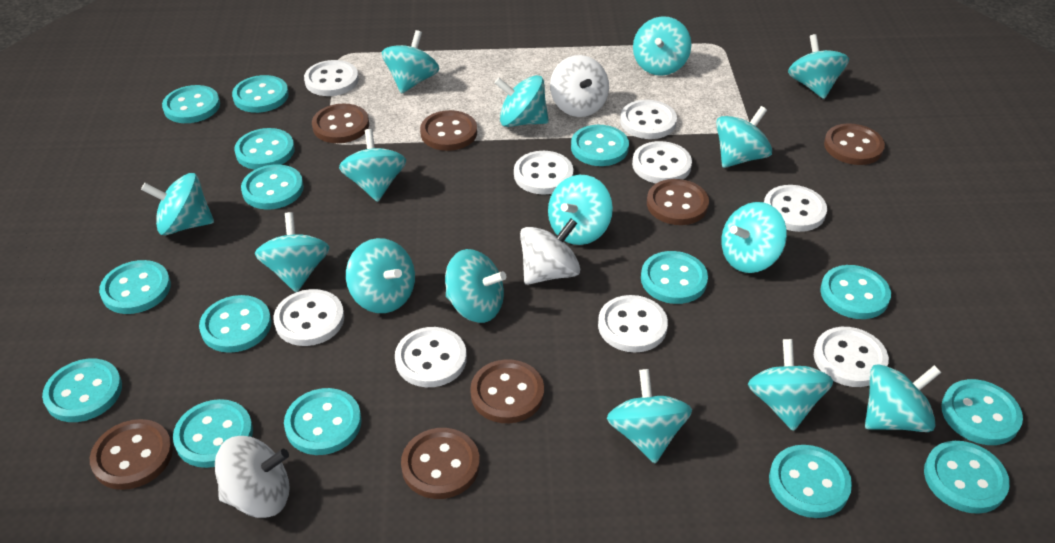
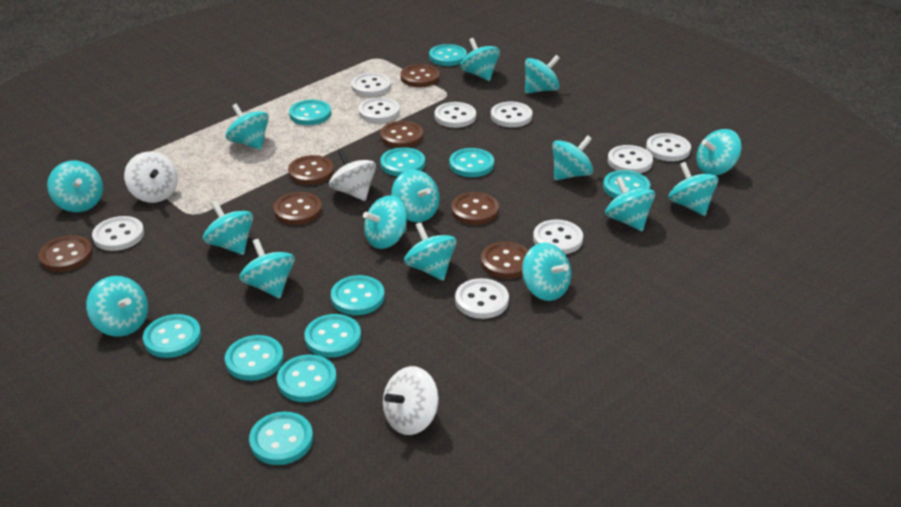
turquoise button: 15 -> 11

